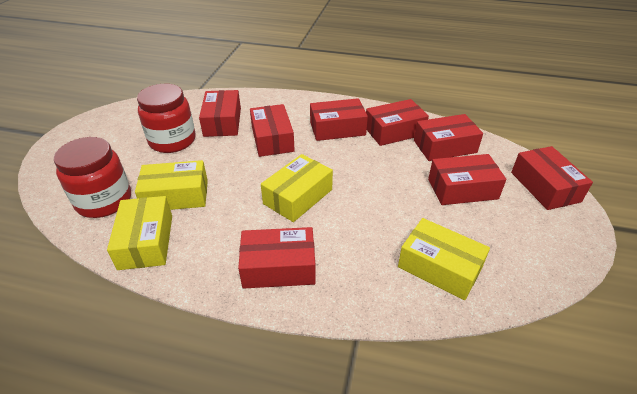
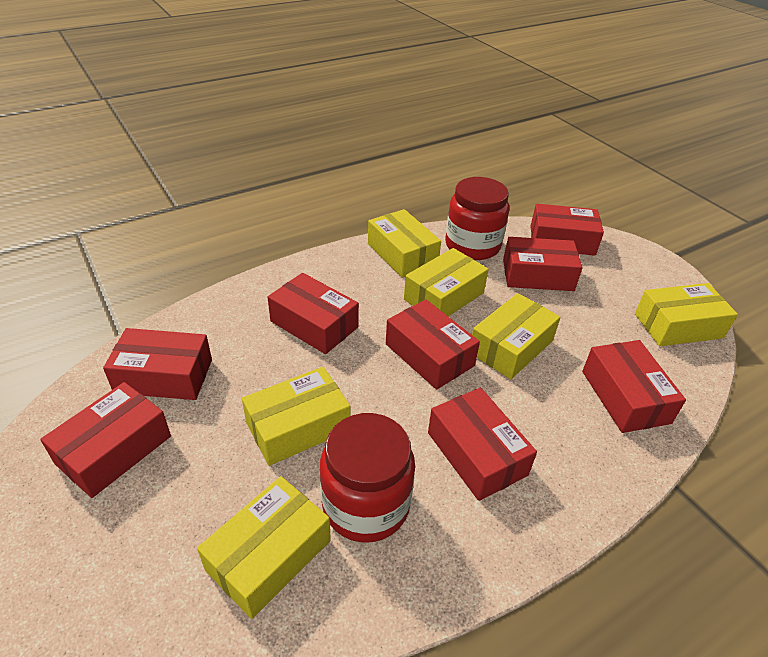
yellow box: 4 -> 6

